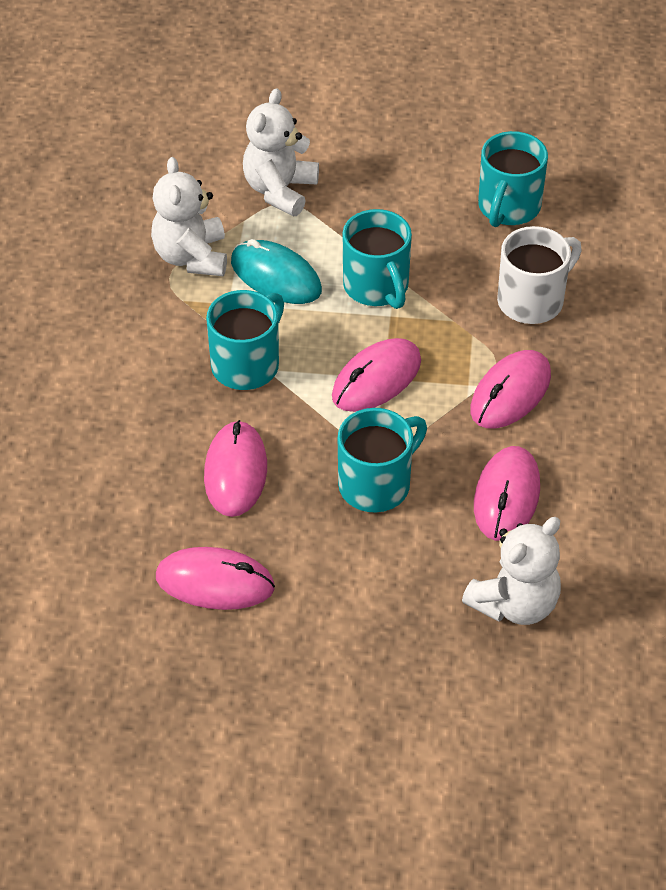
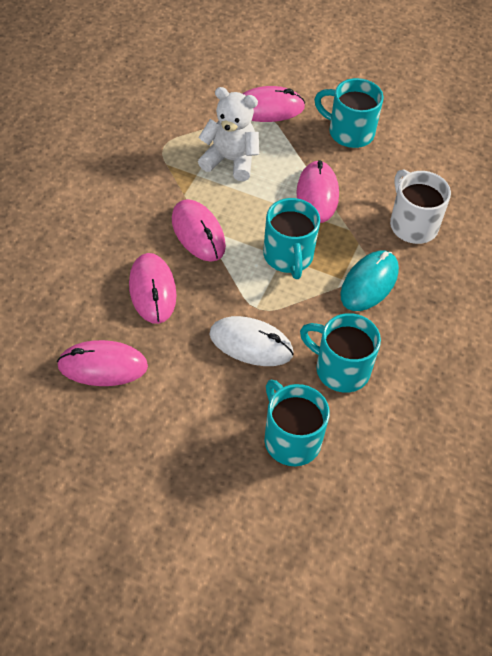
white mouse: 0 -> 1
white teddy bear: 3 -> 1

